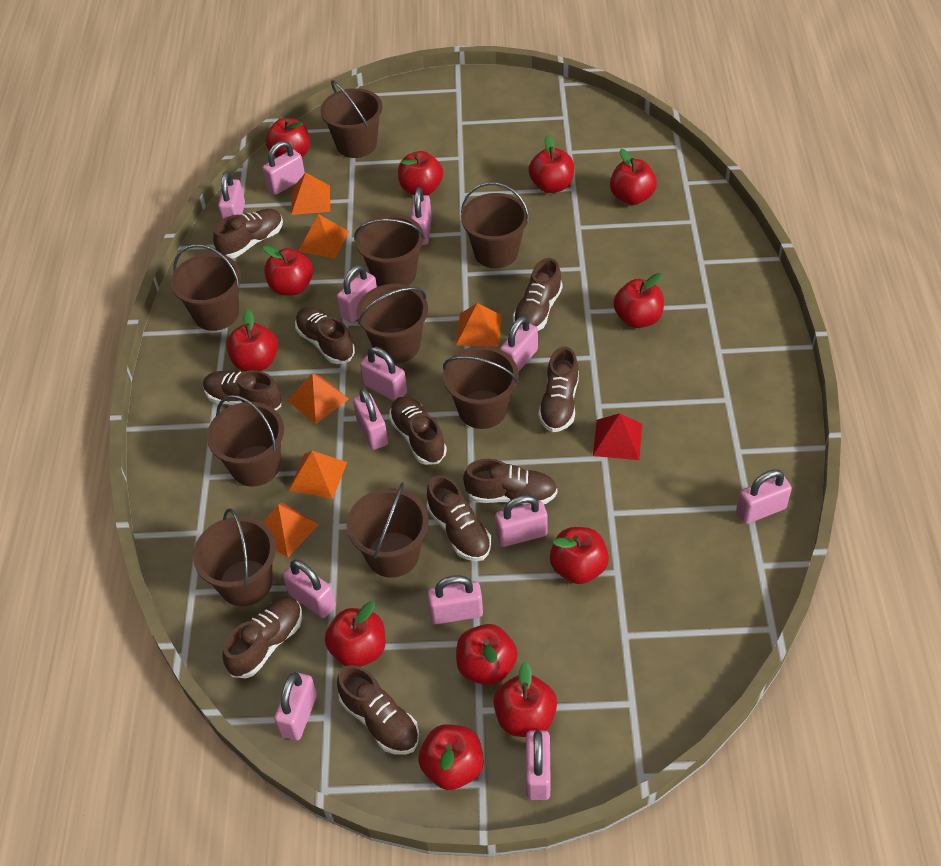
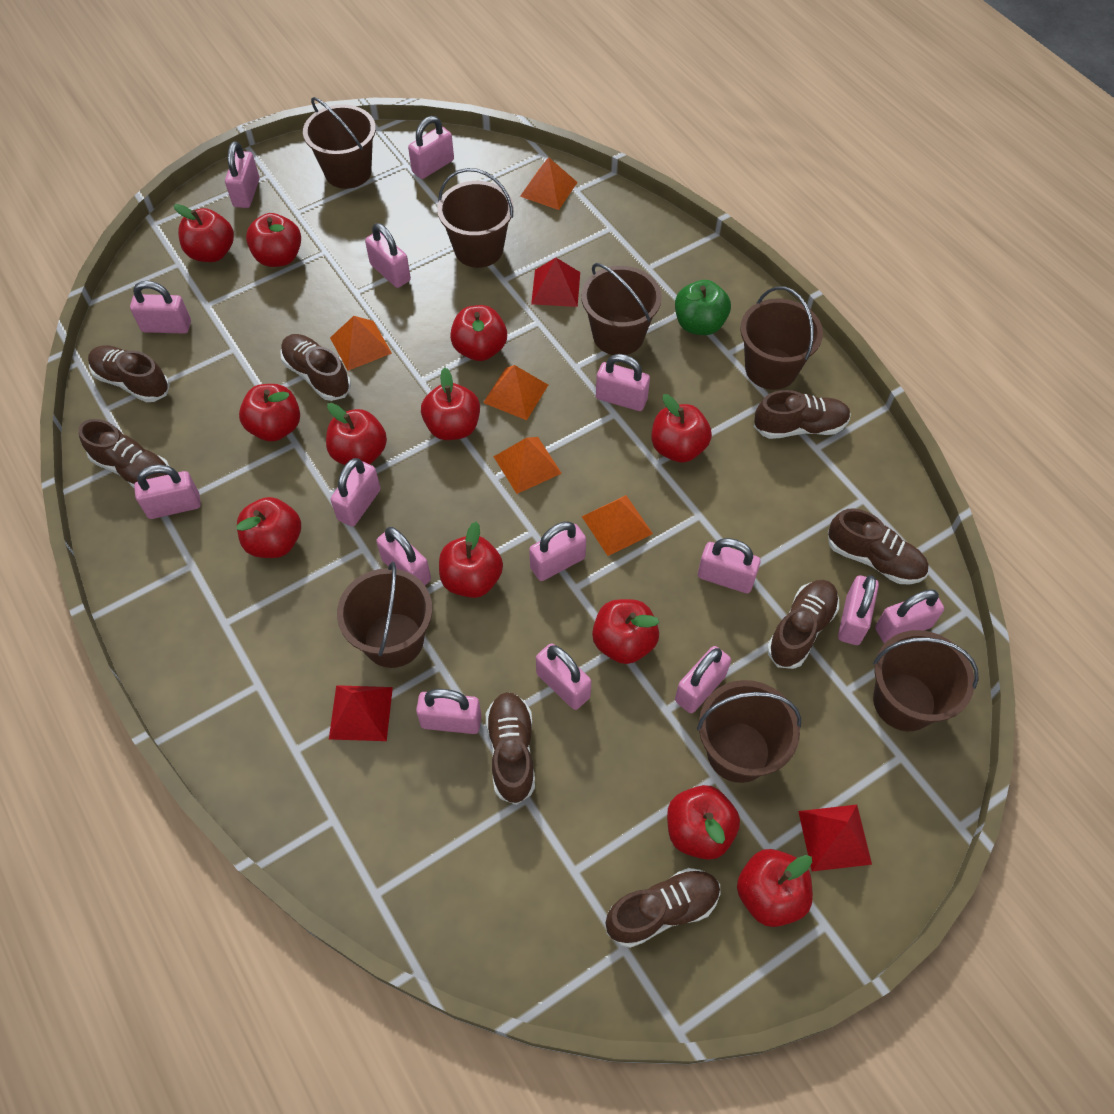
brown bucket: 9 -> 7
brown shoe: 10 -> 8
green apple: 0 -> 1
orange pyramid: 6 -> 5
pink padlock: 13 -> 15
red pyramid: 1 -> 3

